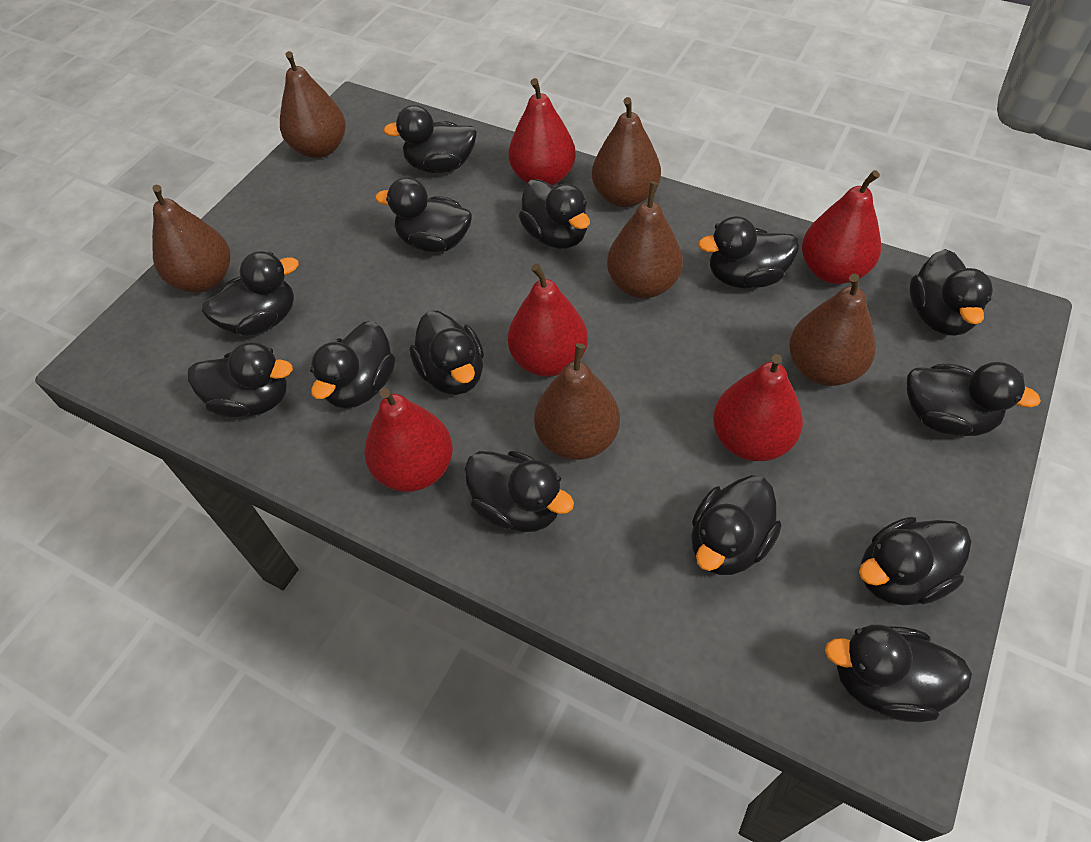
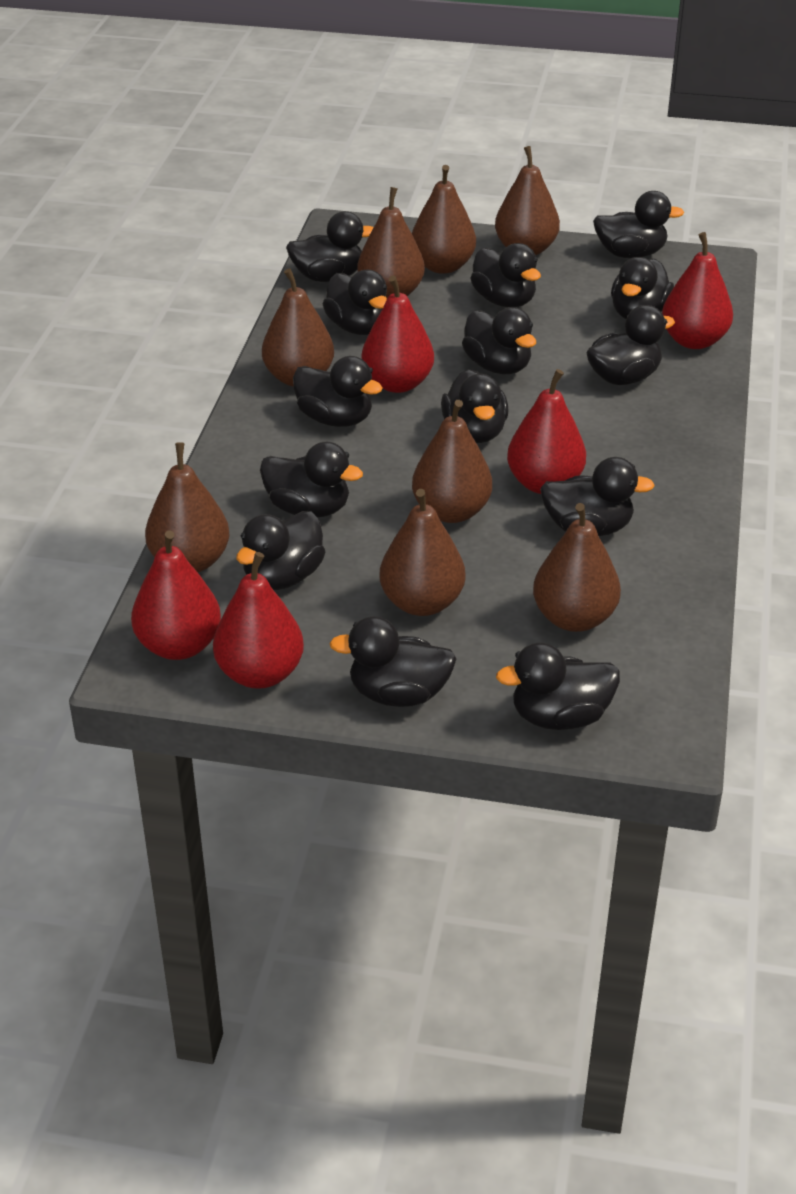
brown pear: 6 -> 8

